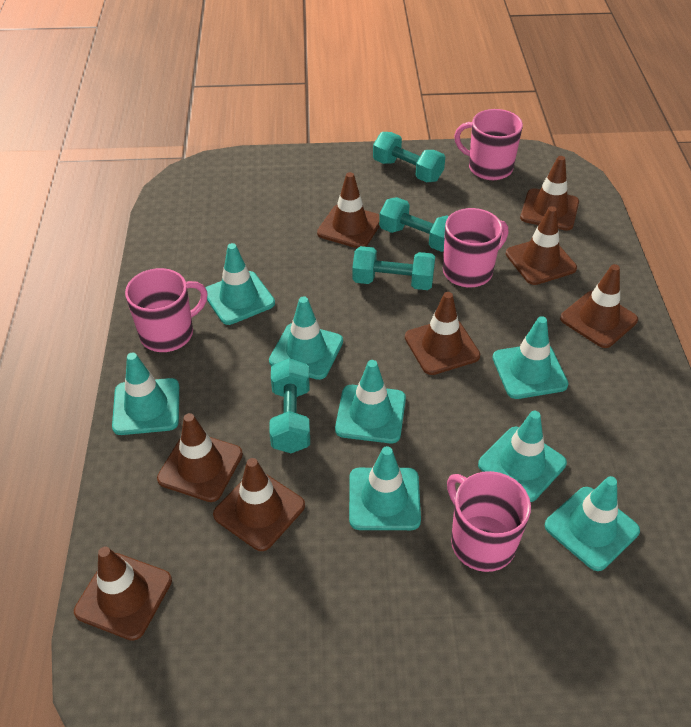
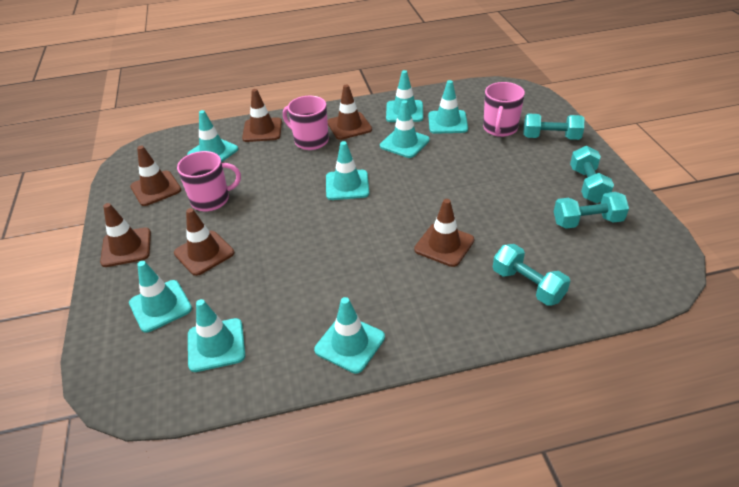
brown traffic cone: 8 -> 6
pink mug: 4 -> 3

